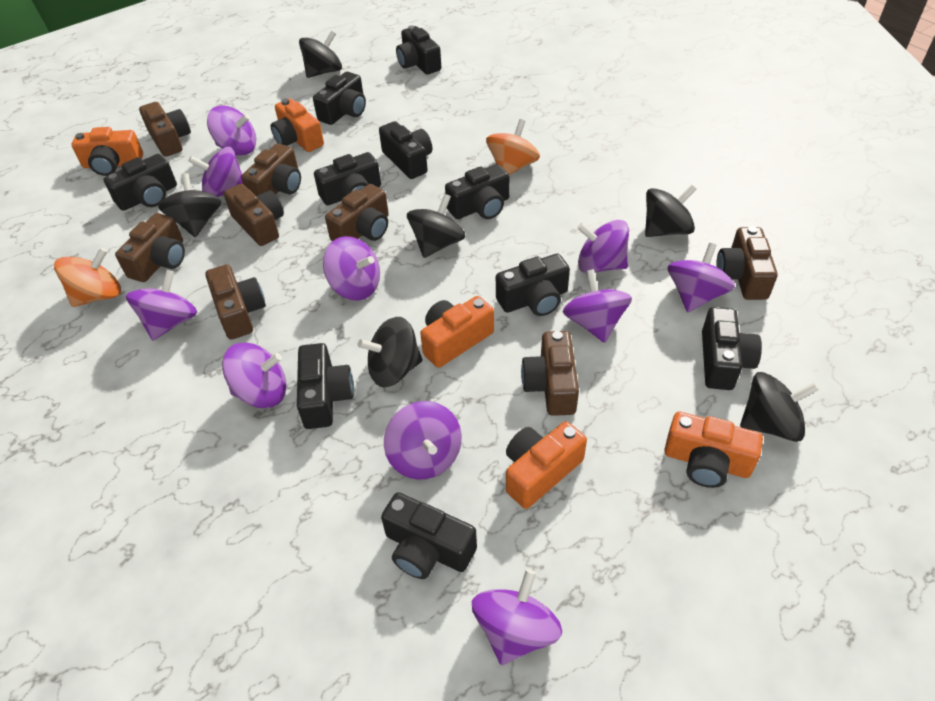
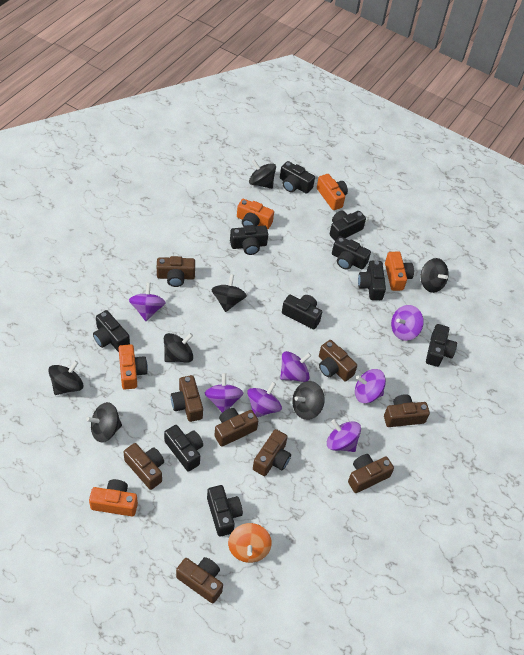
black spinning top: 6 -> 7
brown camera: 8 -> 9
orange spinning top: 2 -> 1
purple spinning top: 10 -> 7

